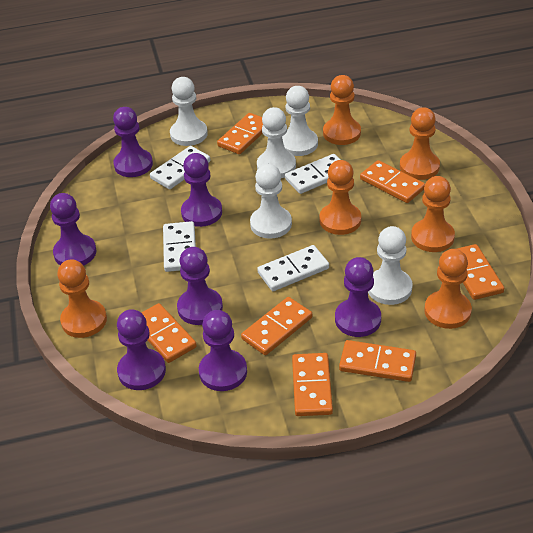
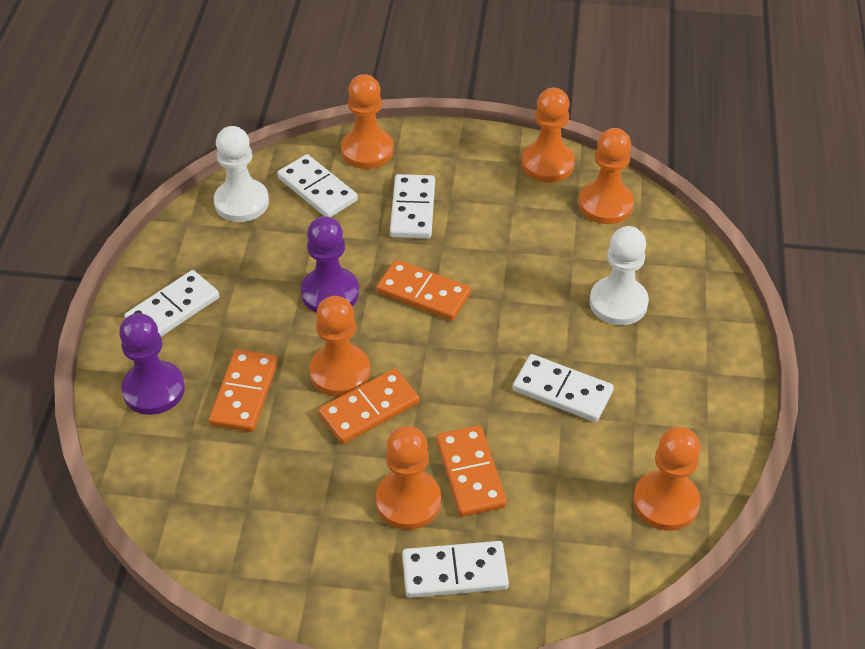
orange domino: 7 -> 4
purple pawn: 7 -> 2
white domino: 4 -> 5
white pawn: 5 -> 2

